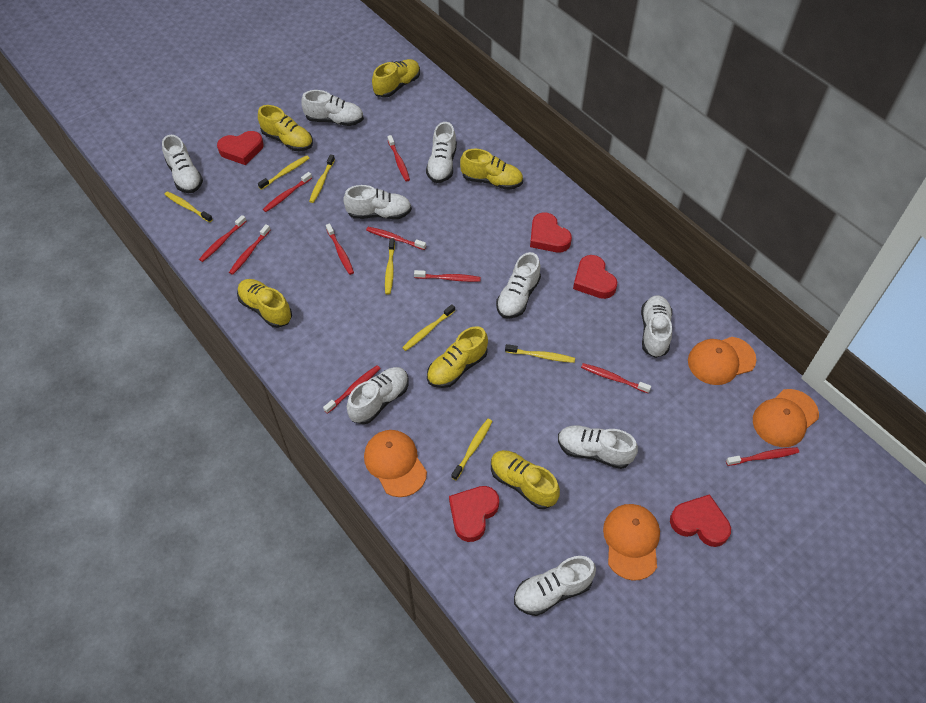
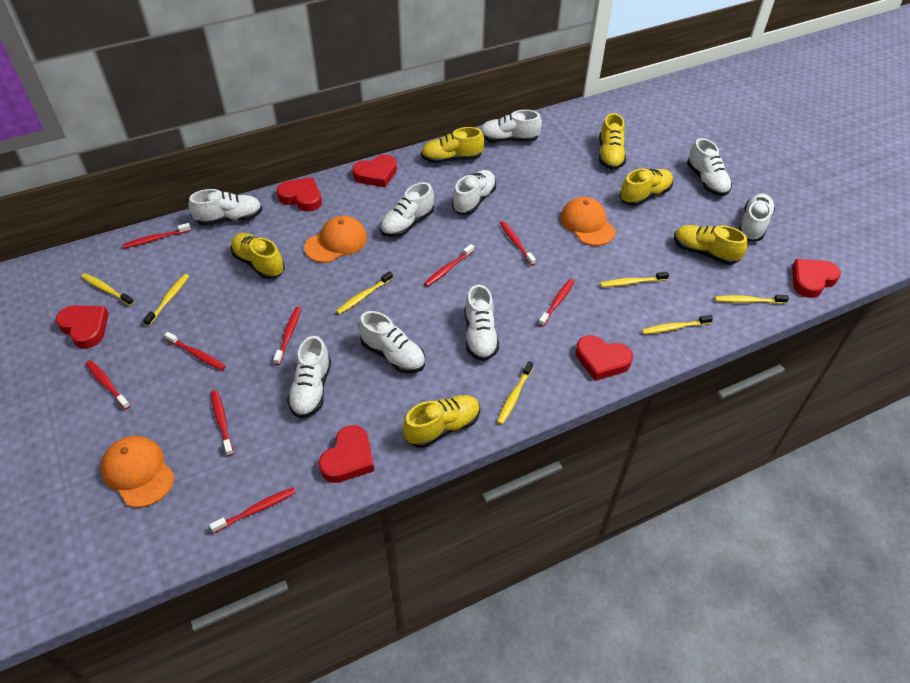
orange cap: 4 -> 3
red heart: 5 -> 6
red toothbrush: 10 -> 9

